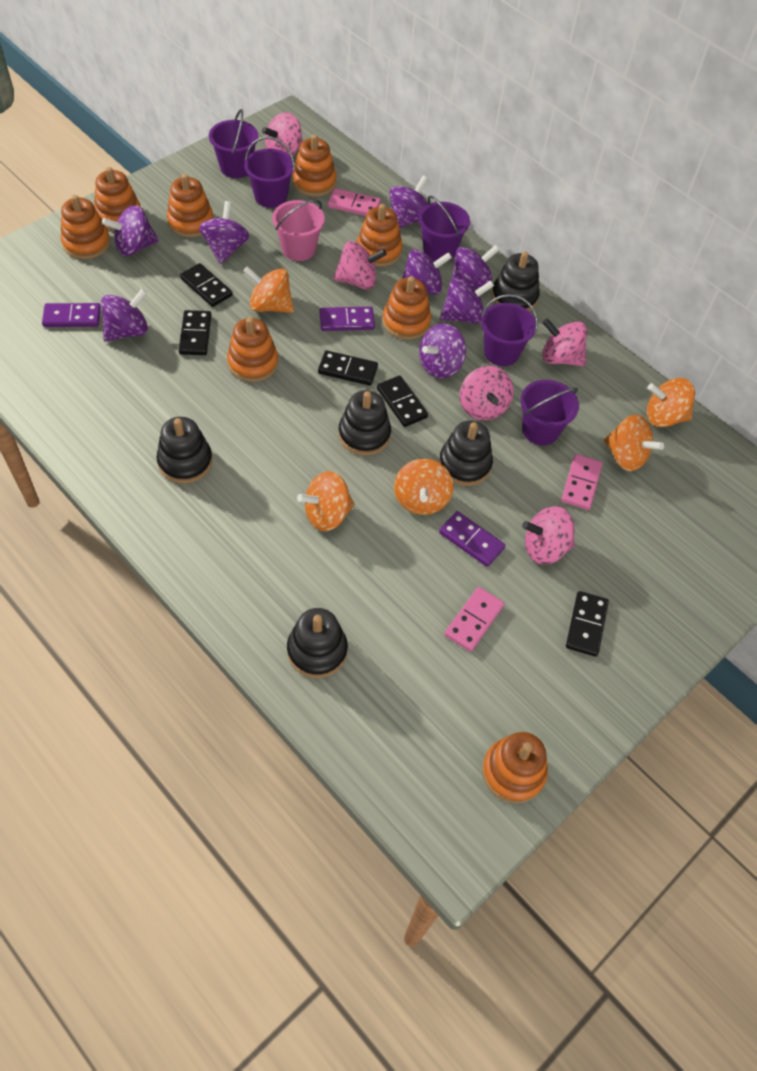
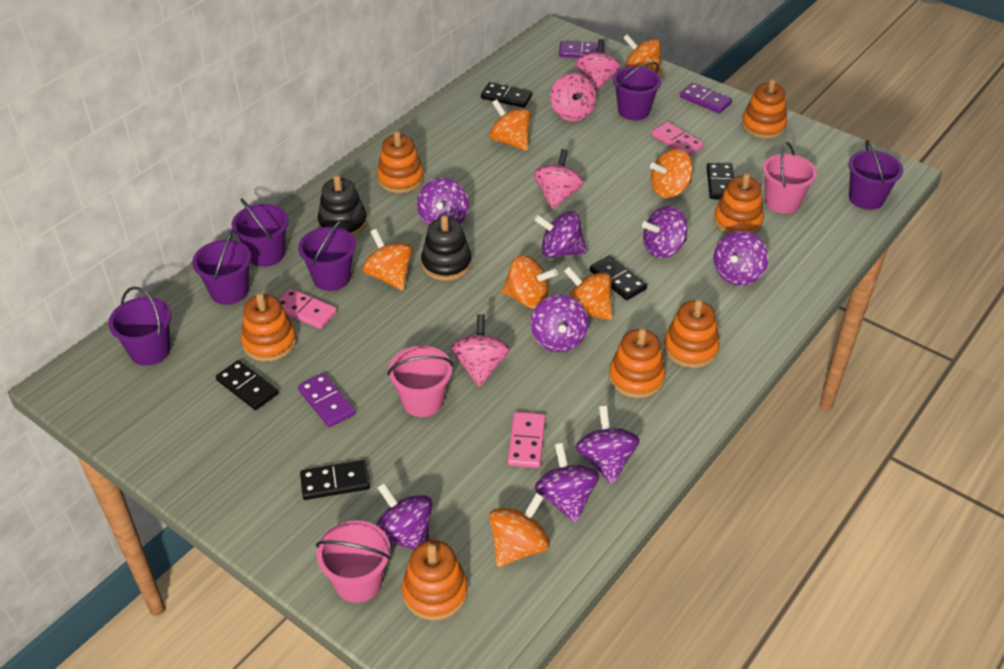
black stacking toy: 5 -> 2
orange spinning top: 5 -> 7
orange stacking toy: 8 -> 7
pink bucket: 1 -> 3
pink spinning top: 5 -> 4
purple bucket: 5 -> 6

